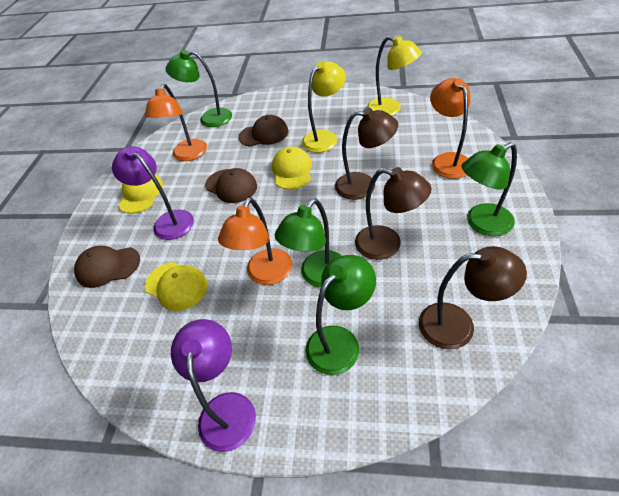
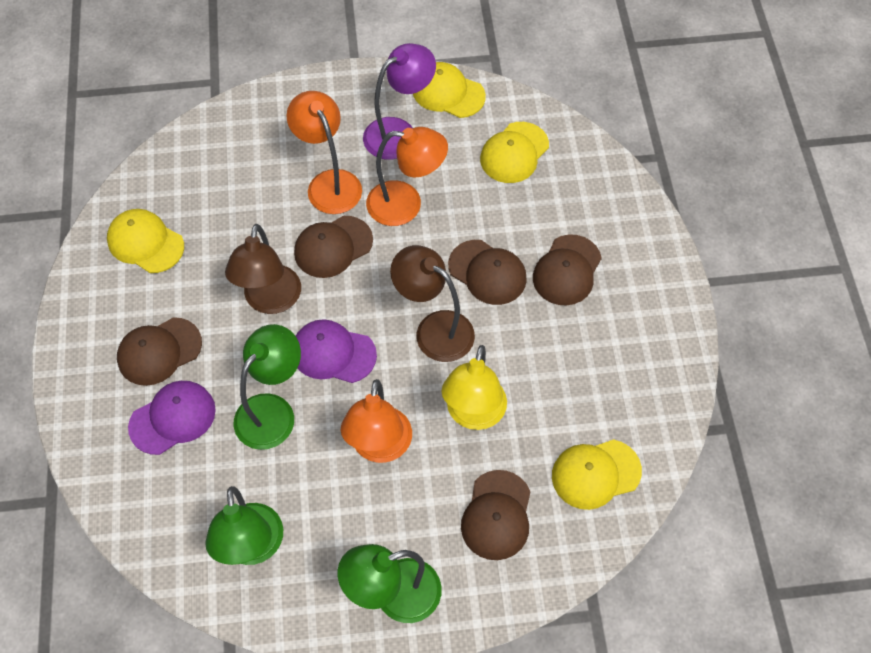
brown cap: 3 -> 5
brown lamp: 3 -> 2
green lamp: 4 -> 3
purple cap: 0 -> 2
purple lamp: 2 -> 1
yellow cap: 3 -> 4
yellow lamp: 2 -> 1

